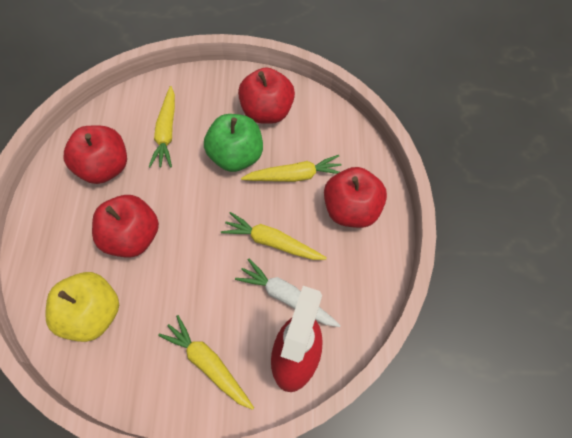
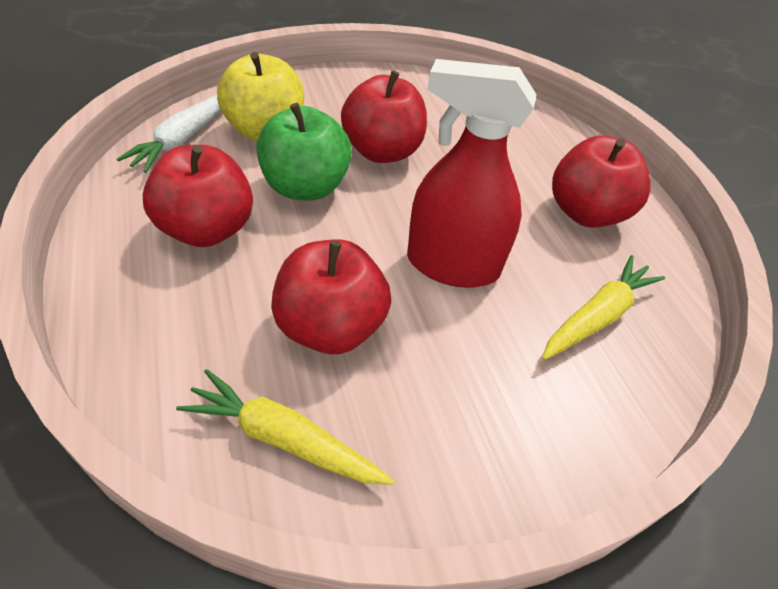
yellow carrot: 4 -> 2

